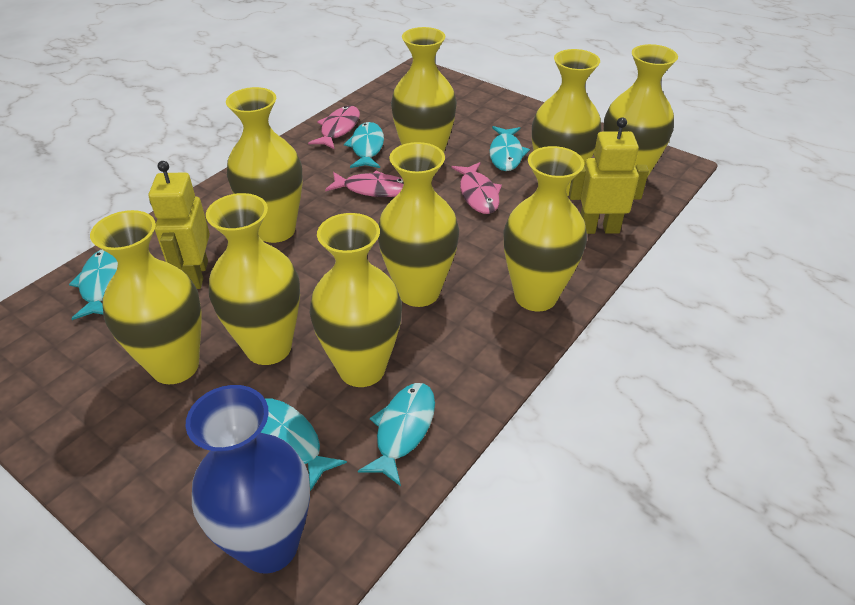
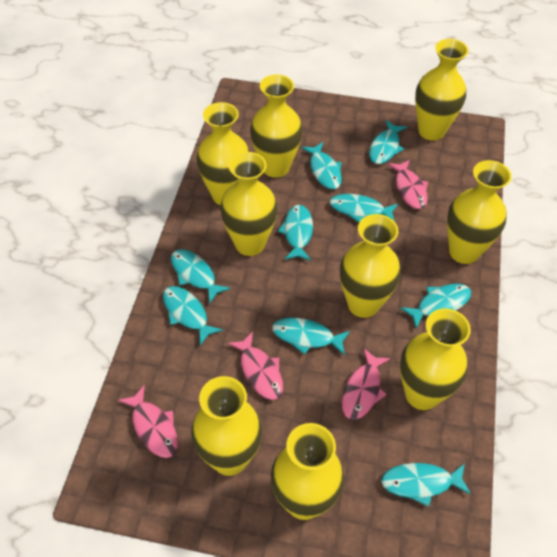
blue vase: 1 -> 0
pink fish: 3 -> 4
turquoise fish: 5 -> 9
yellow robot: 2 -> 0

